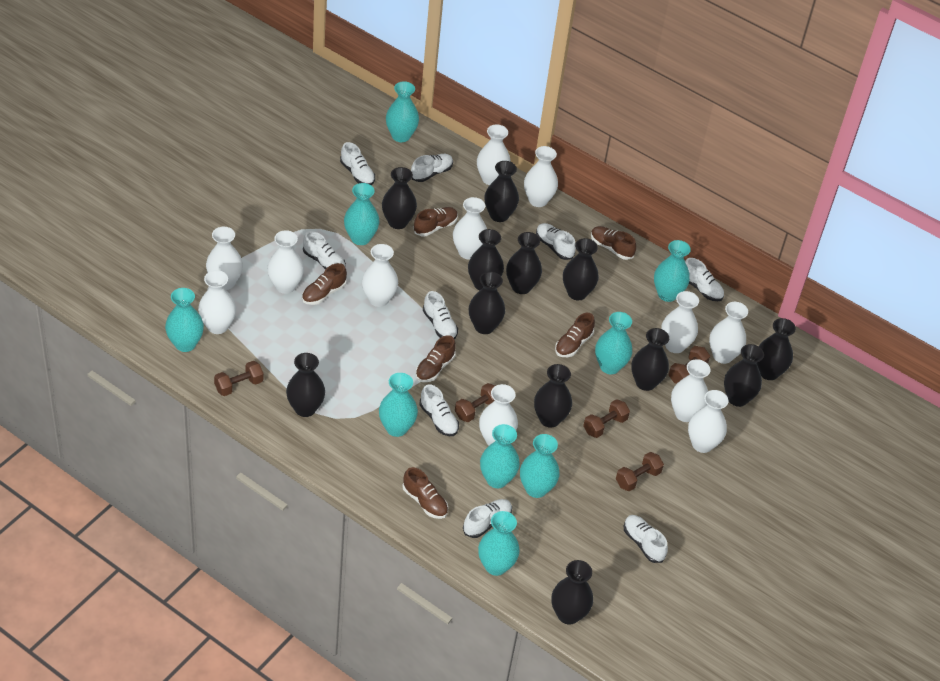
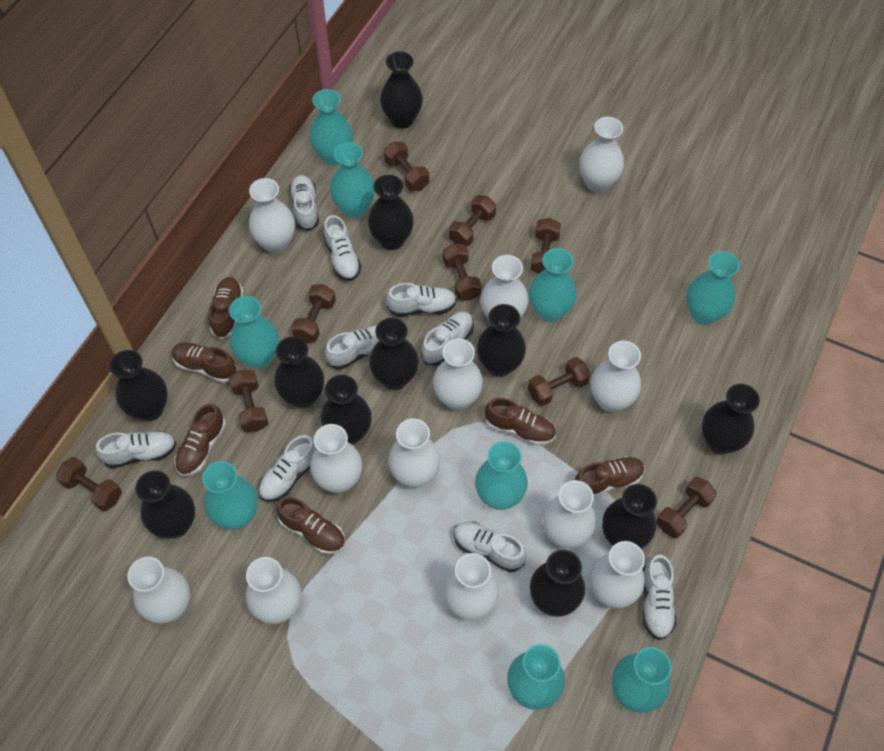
black vase: 12 -> 11
brown dumbbell: 5 -> 9

